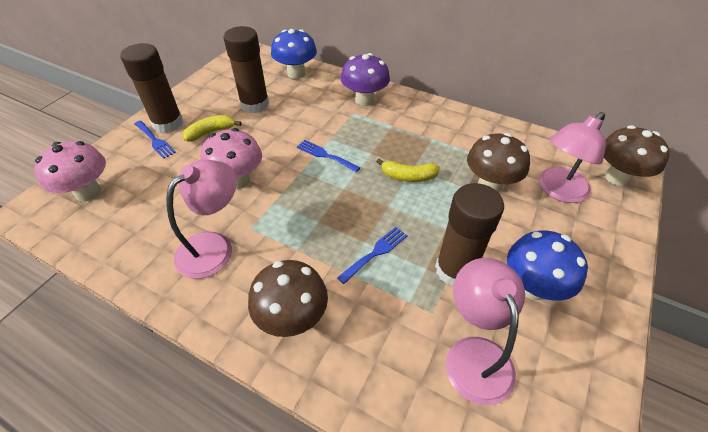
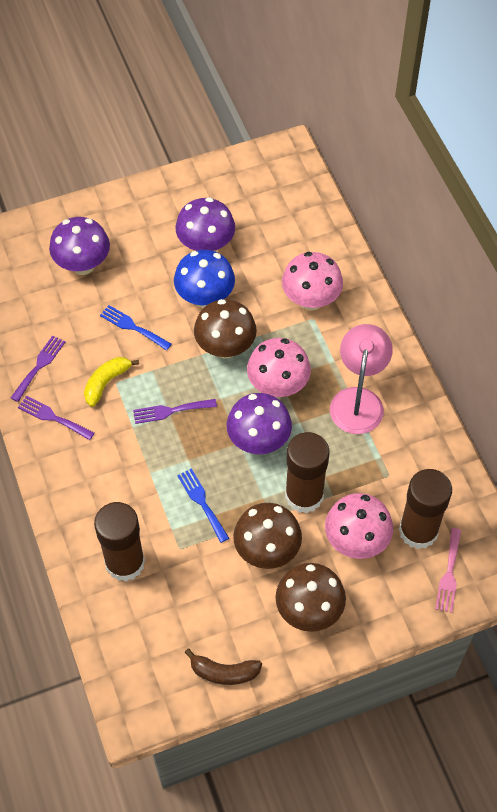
blue fork: 3 -> 2
blue mushroom: 2 -> 1
brown banana: 0 -> 1
pink fork: 0 -> 1
pink lamp: 3 -> 1
pink mushroom: 2 -> 3
purple fork: 0 -> 3
purple mushroom: 1 -> 3
yellow banana: 2 -> 1

